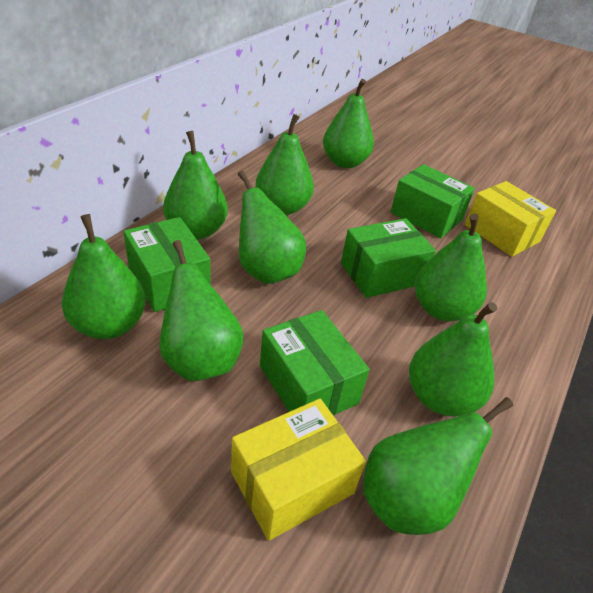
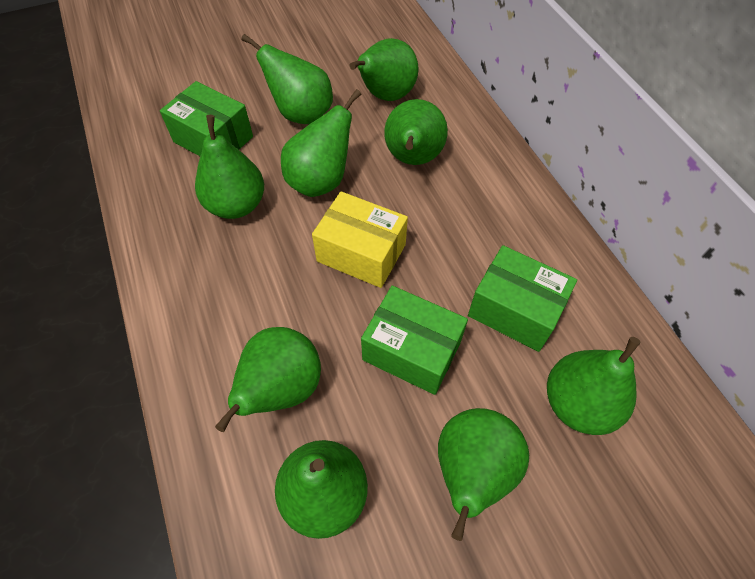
green box: 4 -> 3
yellow box: 2 -> 1

